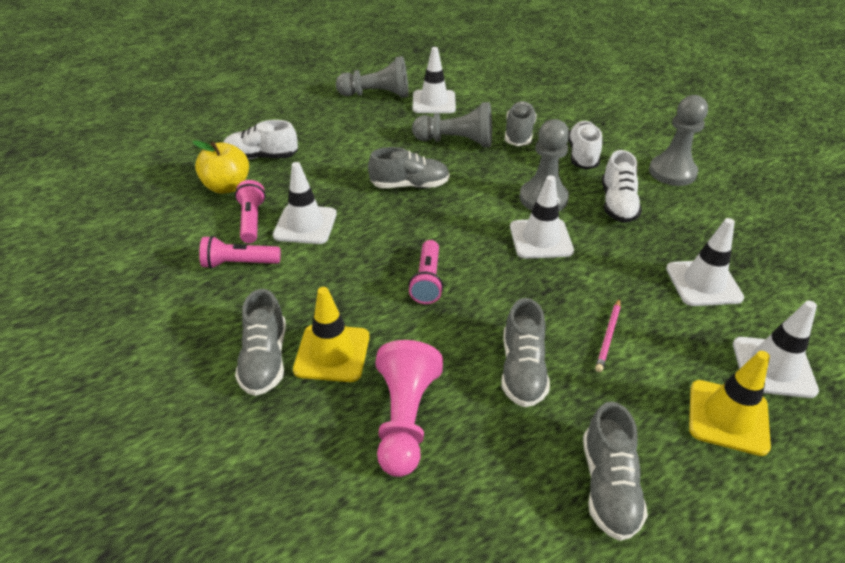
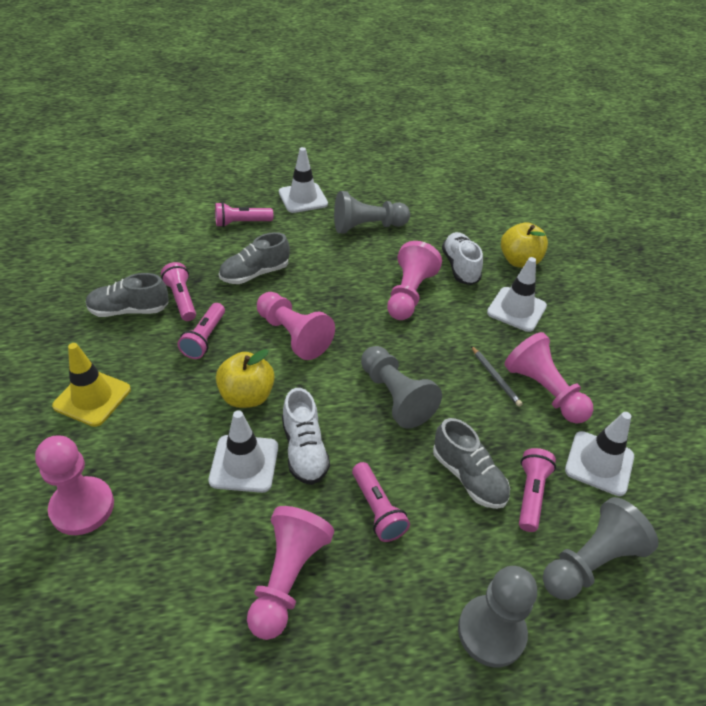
grey pencil: 0 -> 1
grey shoe: 5 -> 3
pink flashlight: 3 -> 5
pink pawn: 1 -> 5
pink pencil: 1 -> 0
white shoe: 3 -> 2
white traffic cone: 5 -> 4
yellow apple: 1 -> 2
yellow traffic cone: 2 -> 1

